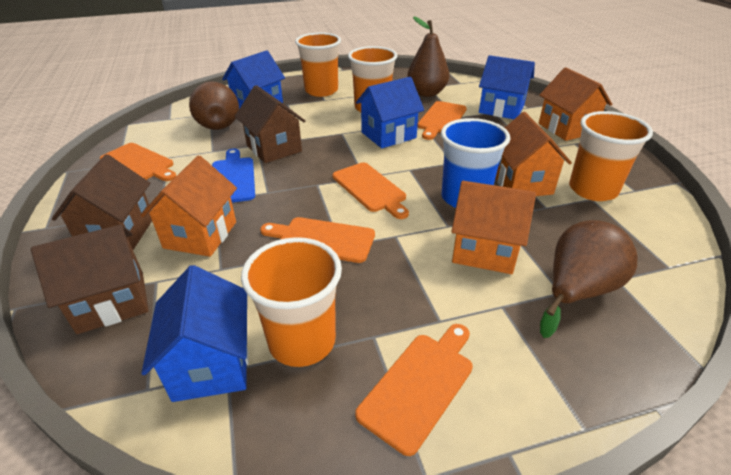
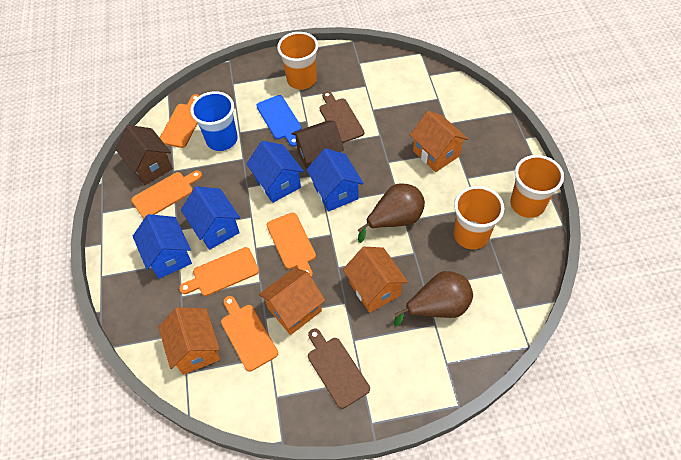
brown cutting board: 0 -> 2
brown house: 3 -> 2
brown pear: 3 -> 2
orange cup: 4 -> 3

